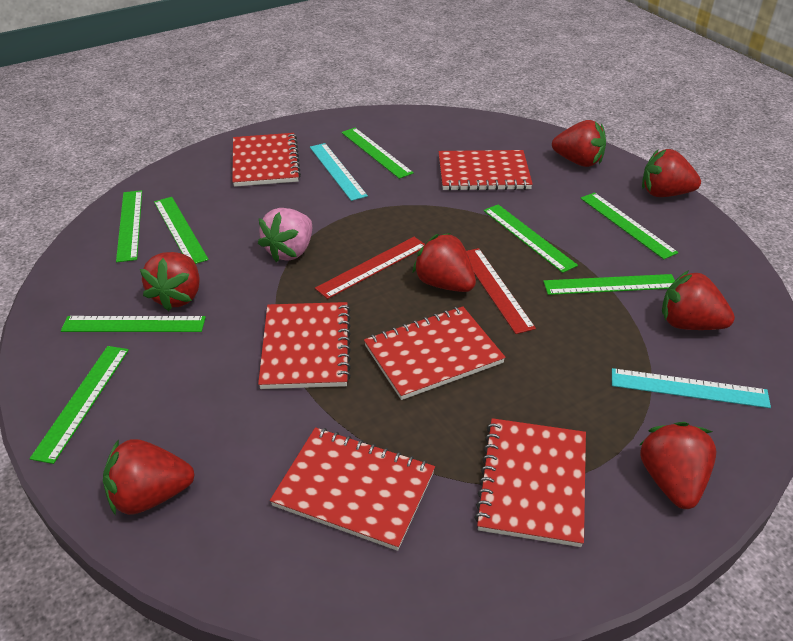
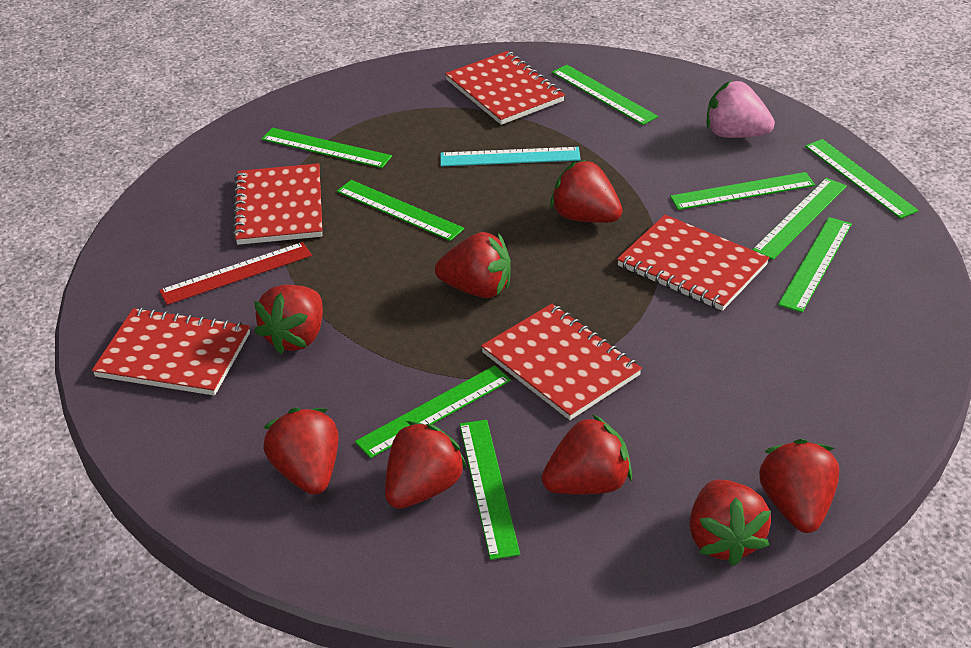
green ruler: 8 -> 9
red notebook: 6 -> 5
red ruler: 2 -> 1
red strawberry: 7 -> 8
turquoise ruler: 2 -> 1

